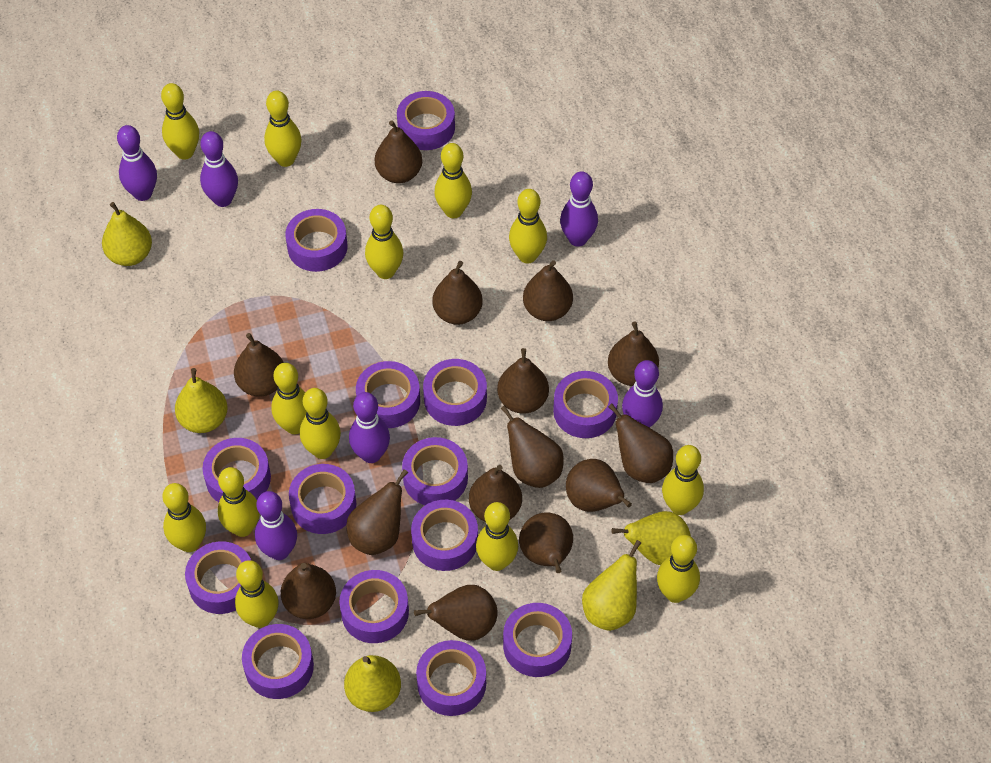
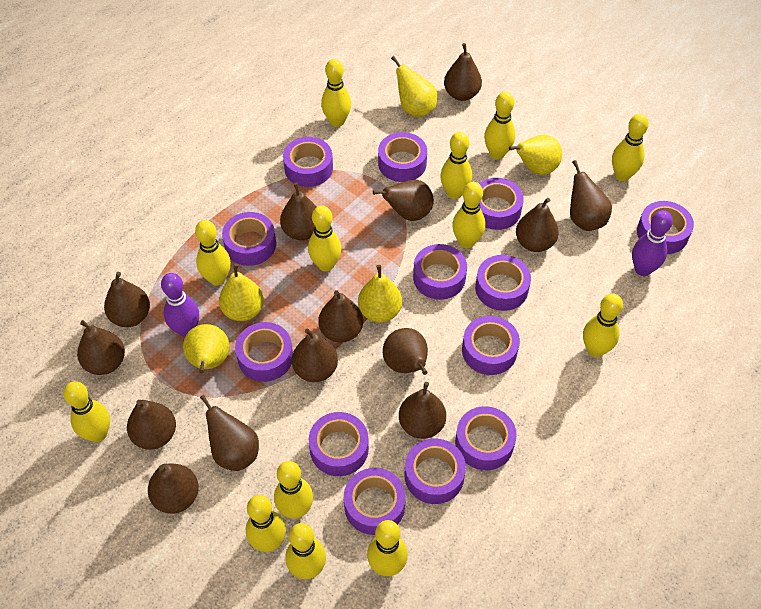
purple bowling pin: 6 -> 2
purple tape: 14 -> 13

